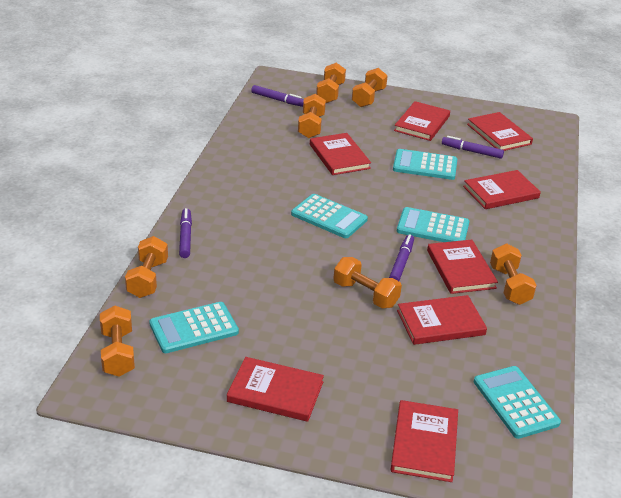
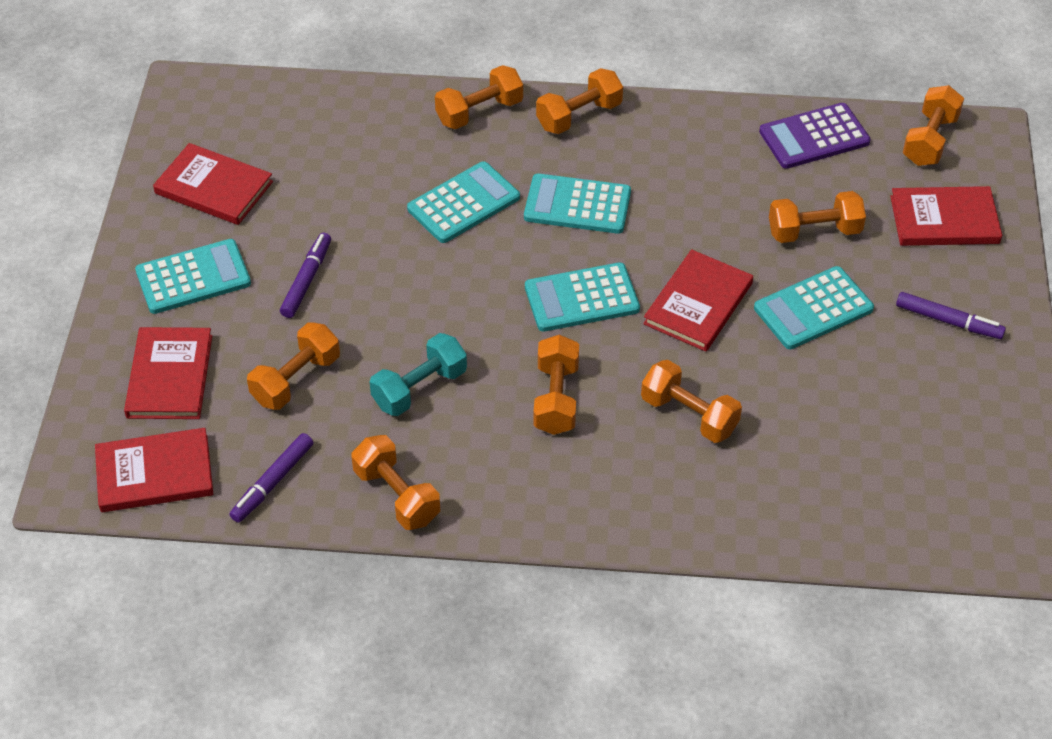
orange dumbbell: 7 -> 8
purple calculator: 0 -> 1
purple marker: 4 -> 3
red book: 8 -> 5
turquoise dumbbell: 0 -> 1

